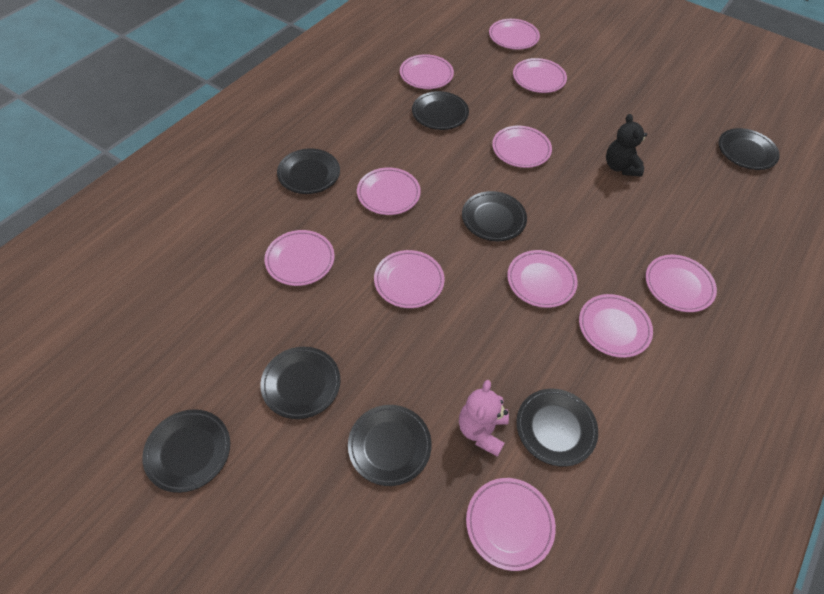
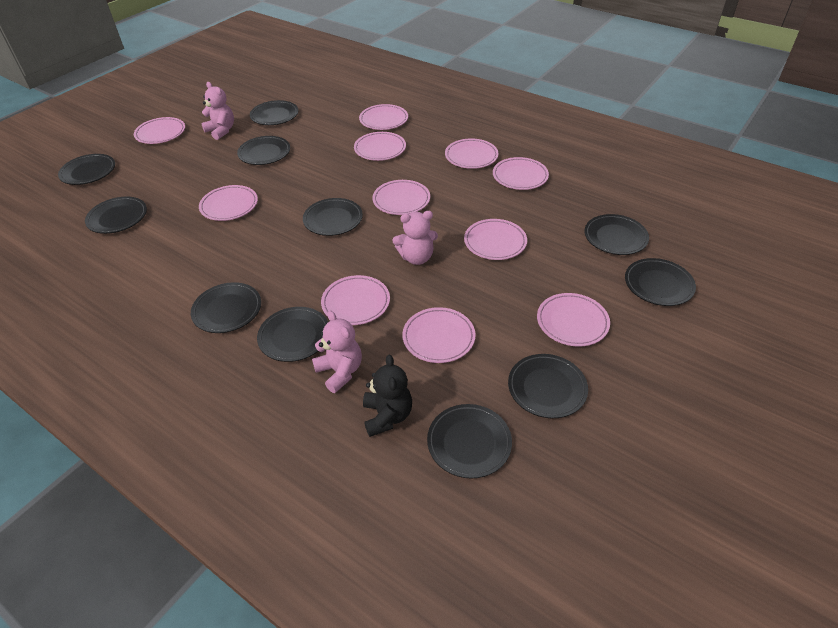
black plate: 8 -> 11
pink teddy bear: 1 -> 3

